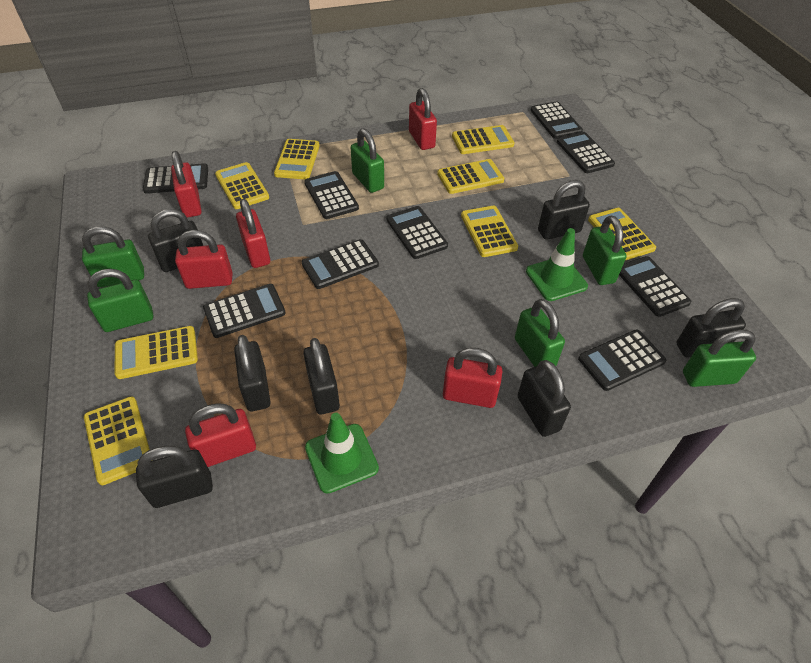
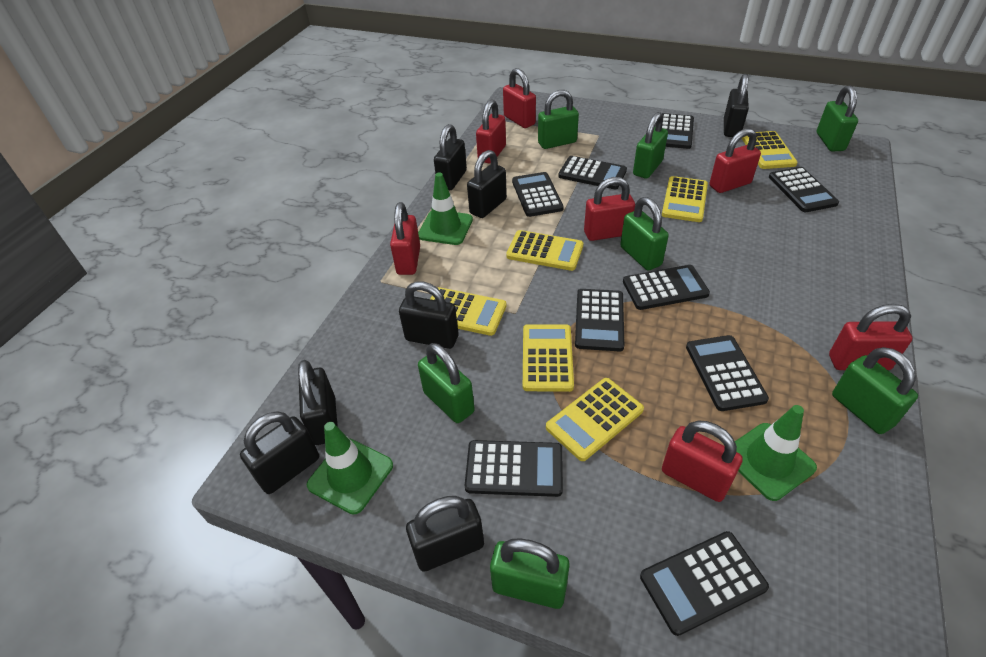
green padlock: 6 -> 7
green traffic cone: 2 -> 3
red padlock: 6 -> 7
yellow calculator: 8 -> 6

